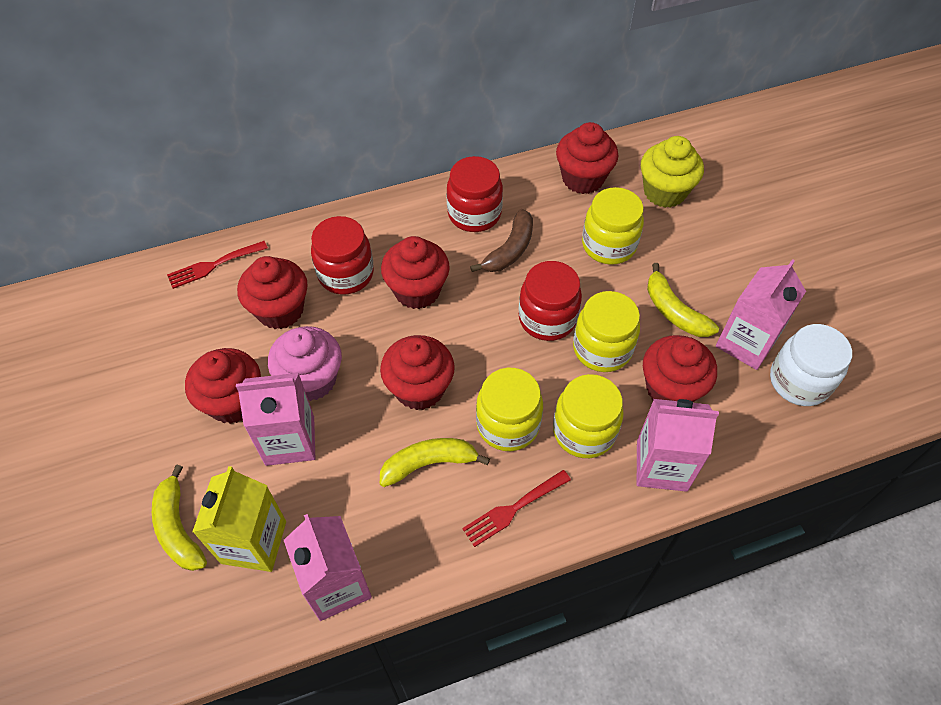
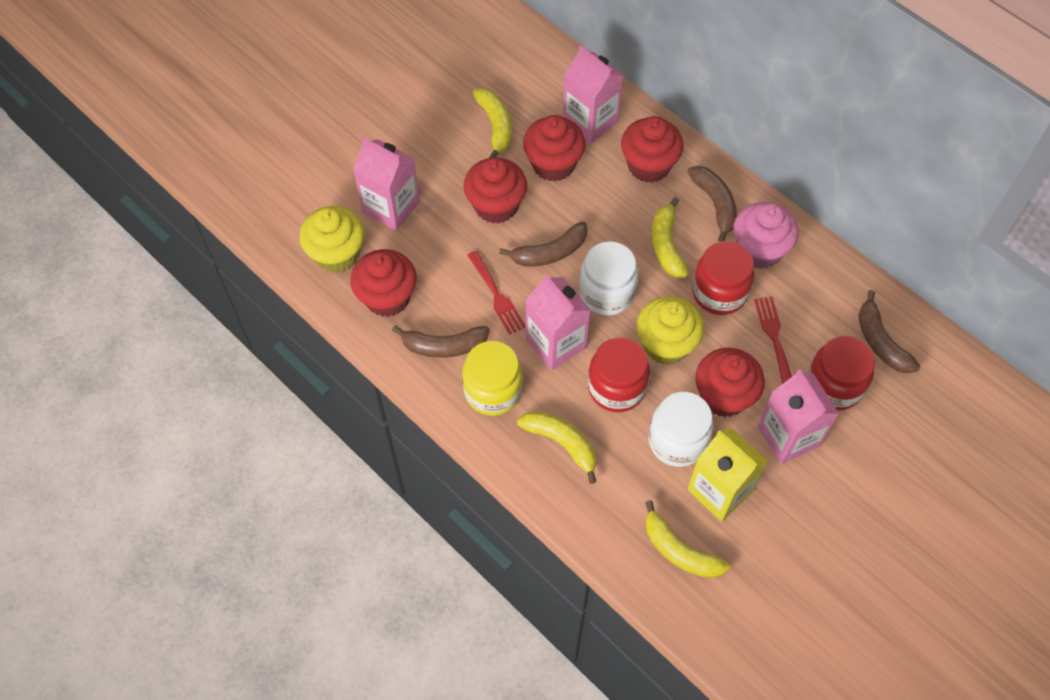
brown banana: 1 -> 4
red cupcake: 6 -> 5
white jar: 1 -> 2
yellow banana: 3 -> 4
yellow cupcake: 1 -> 2
yellow jar: 4 -> 1

